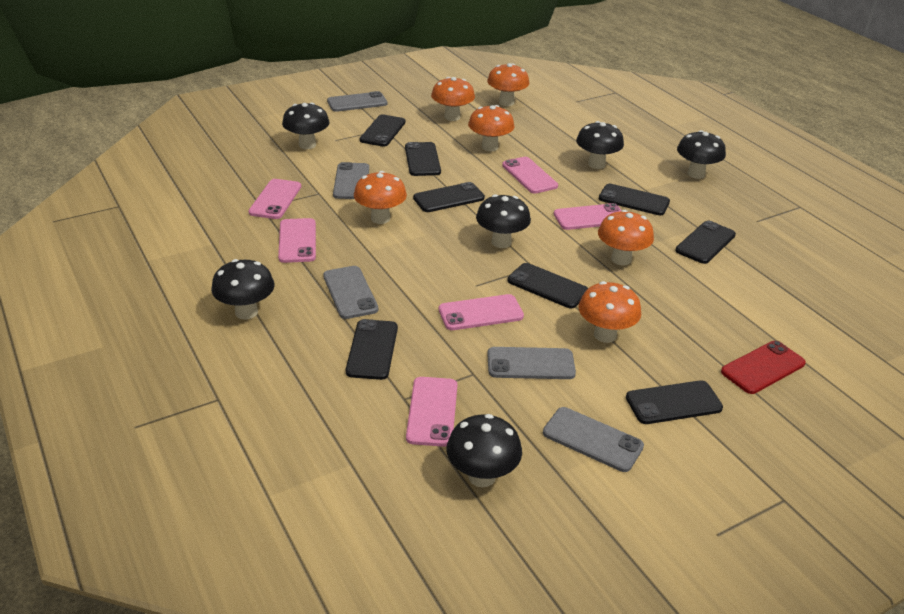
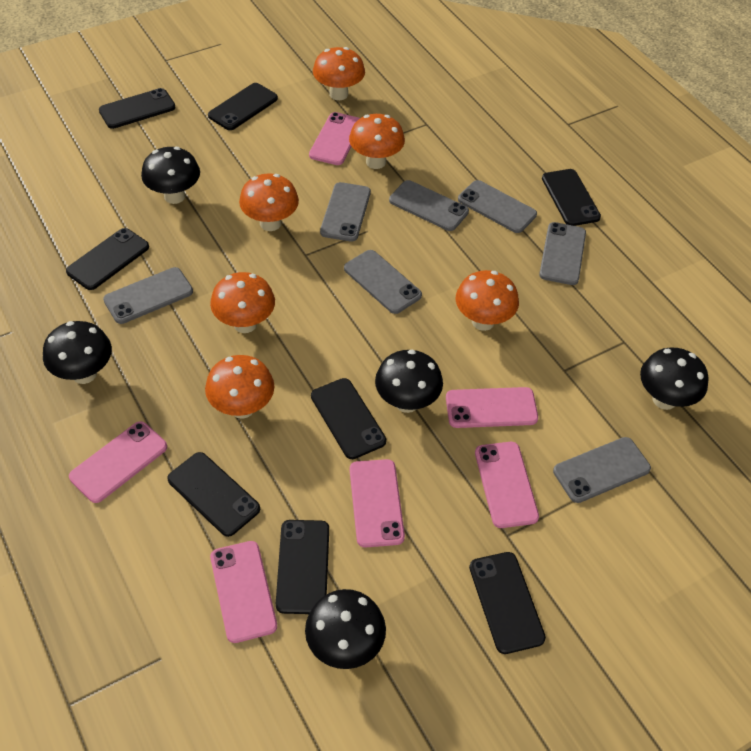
black mushroom: 6 -> 5
grey phone: 5 -> 7
red phone: 1 -> 0

